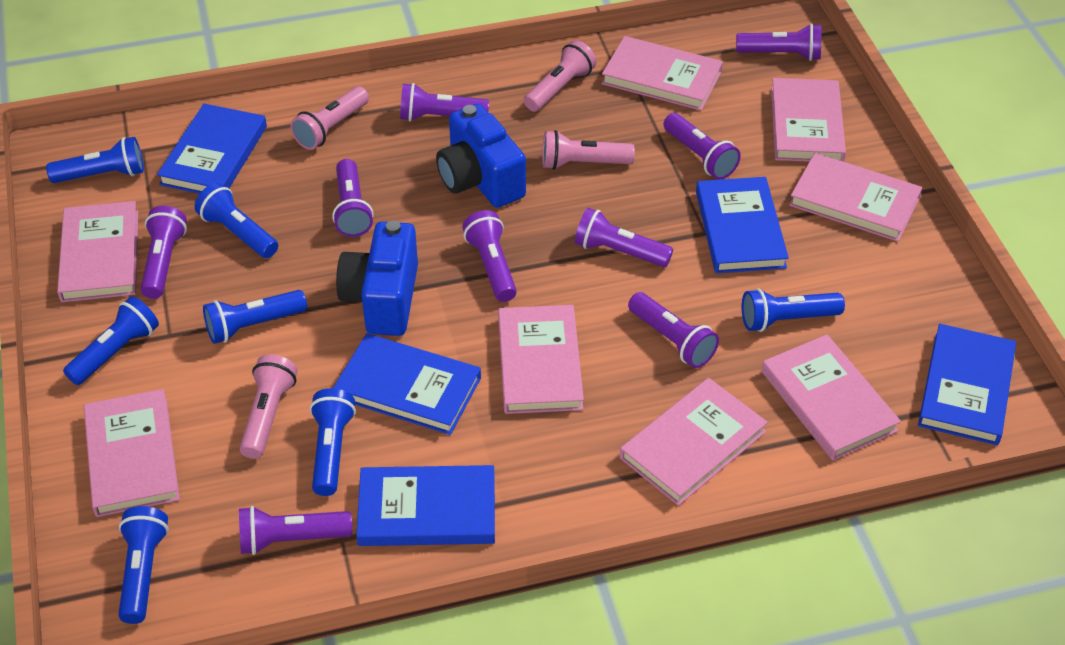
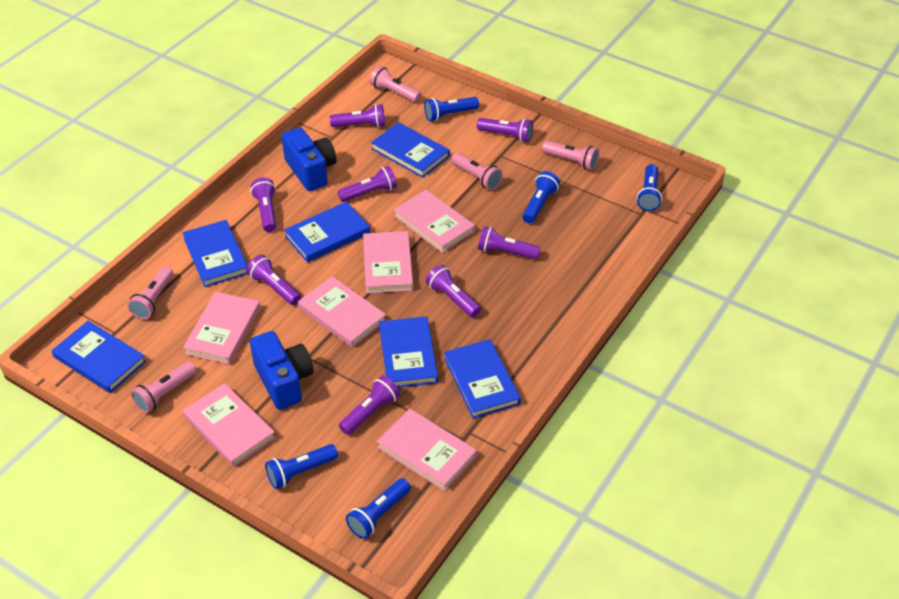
blue book: 5 -> 6
blue flashlight: 7 -> 5
pink book: 8 -> 6
pink flashlight: 4 -> 5
purple flashlight: 9 -> 8

